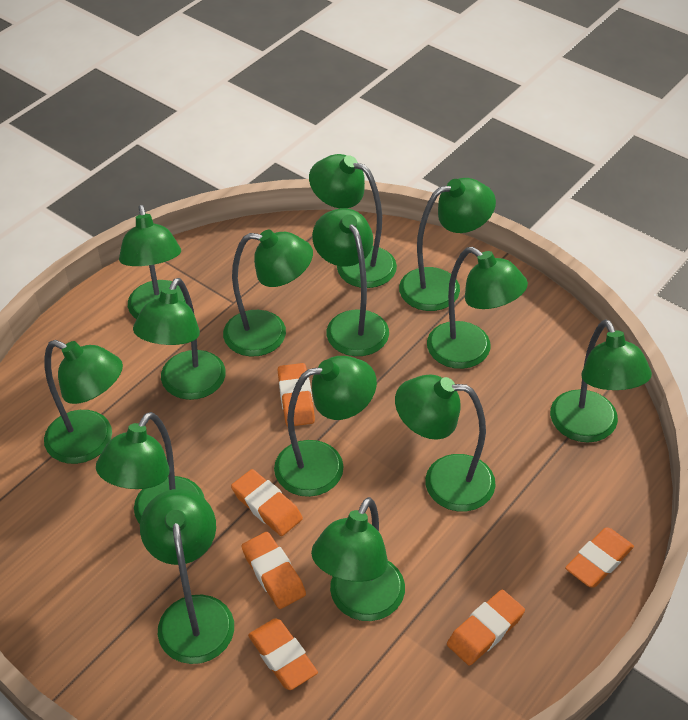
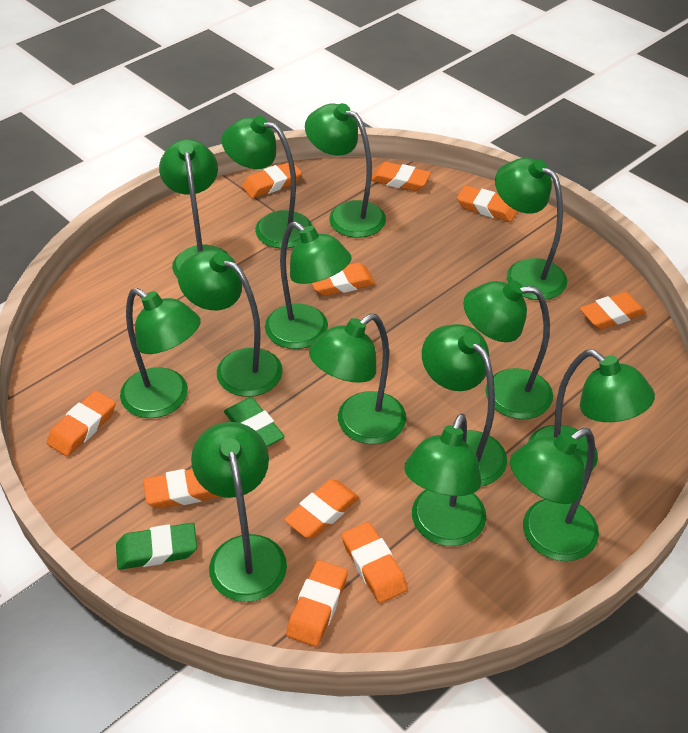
green eraser: 0 -> 2
orange eraser: 6 -> 10

